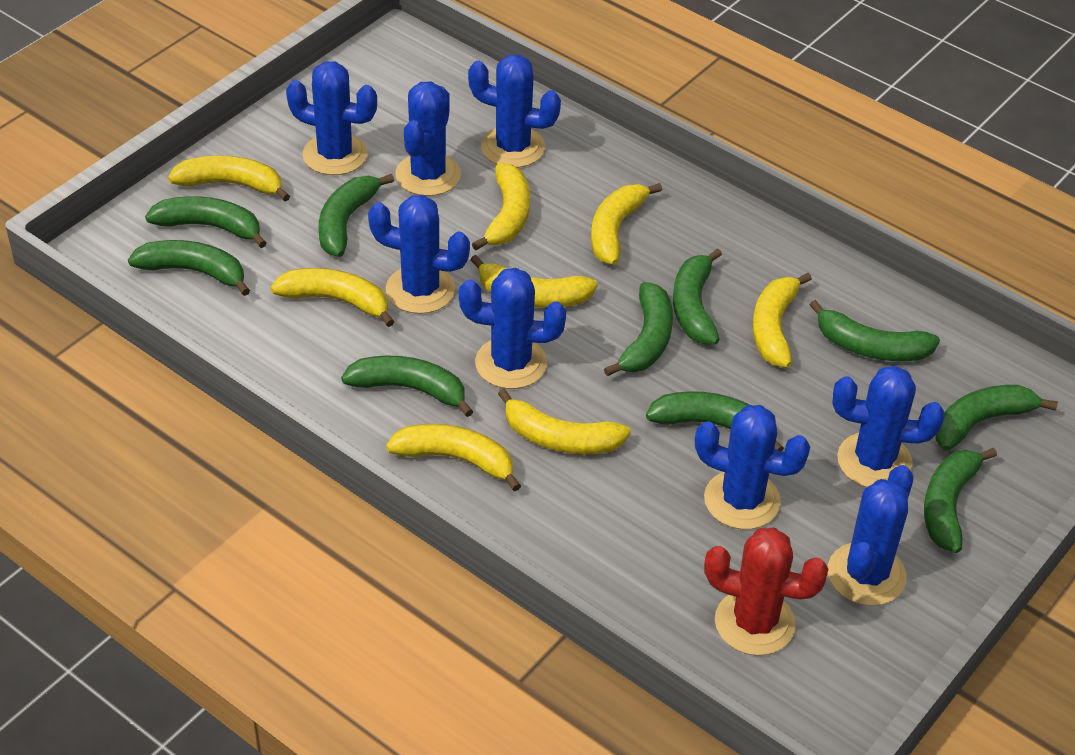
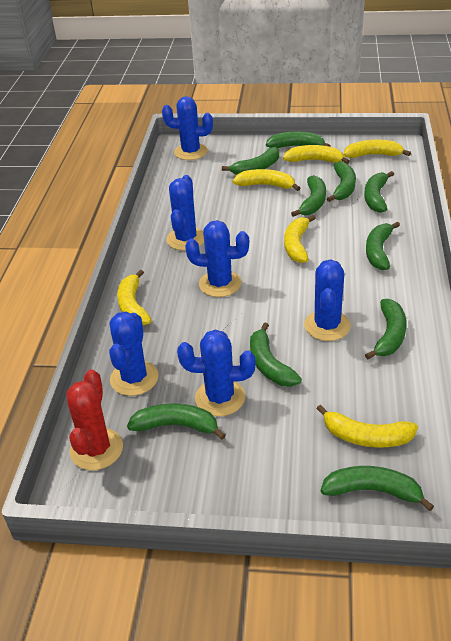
blue cactus: 8 -> 6
yellow banana: 8 -> 6

